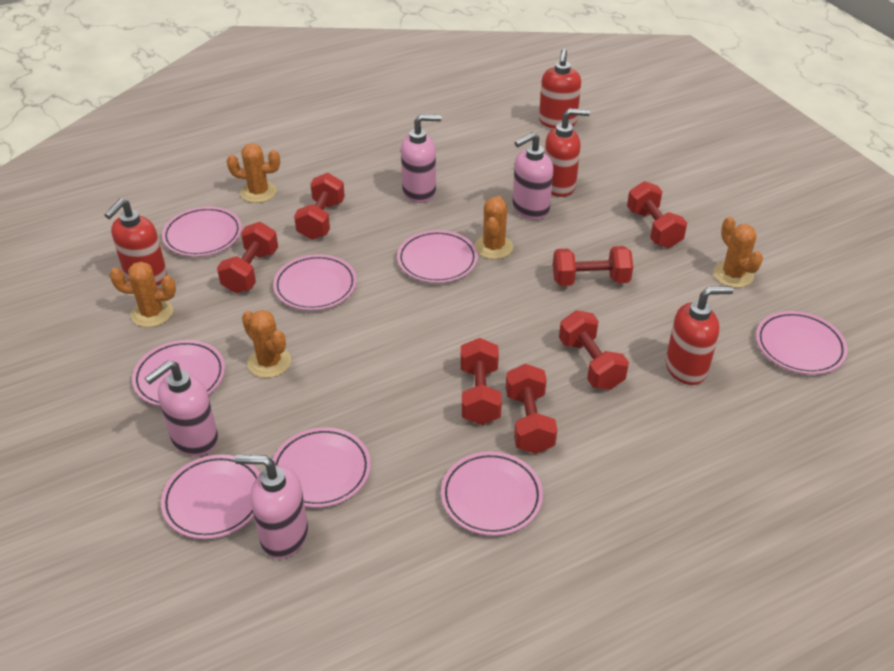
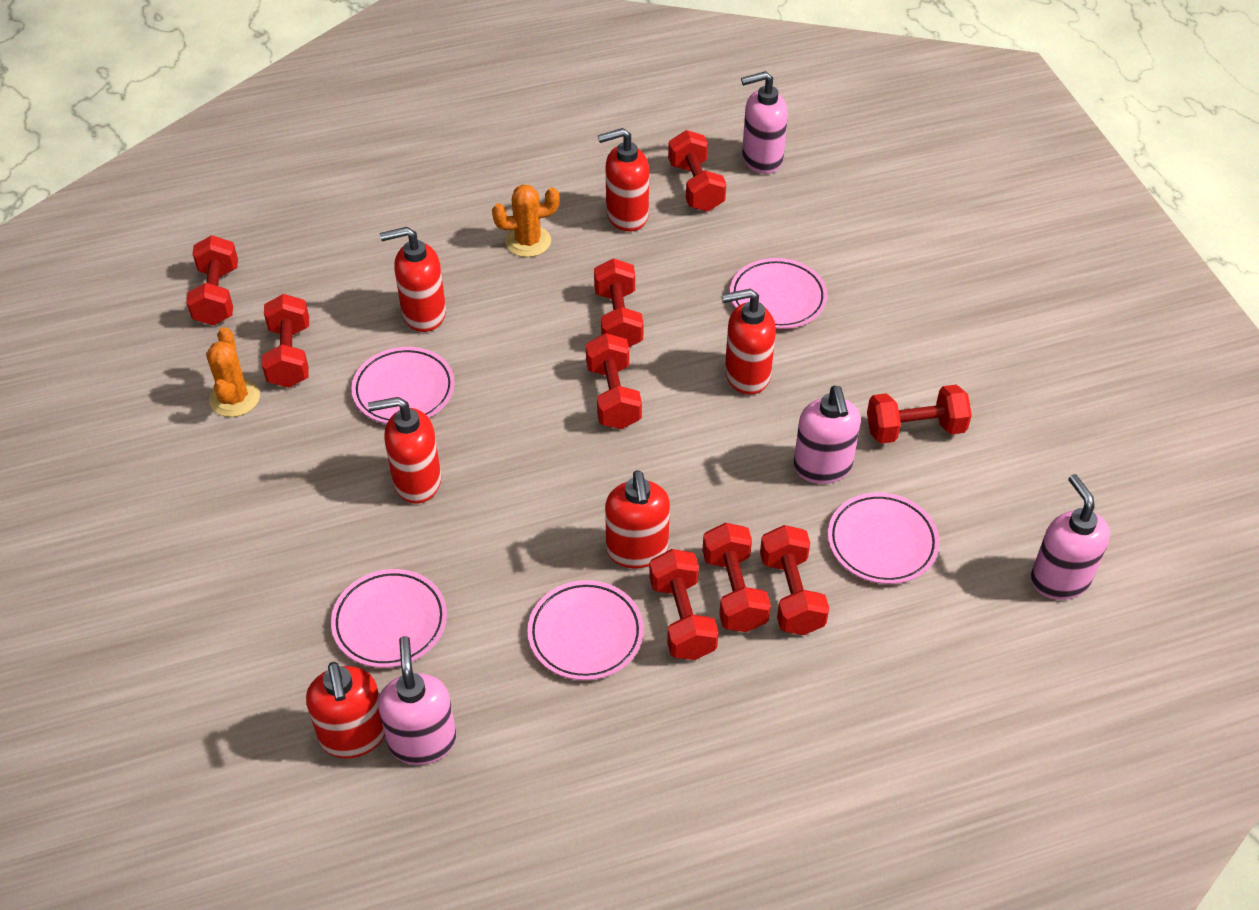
orange cactus: 5 -> 2
pink plate: 8 -> 5
red dumbbell: 7 -> 9
red soap dispenser: 4 -> 6

